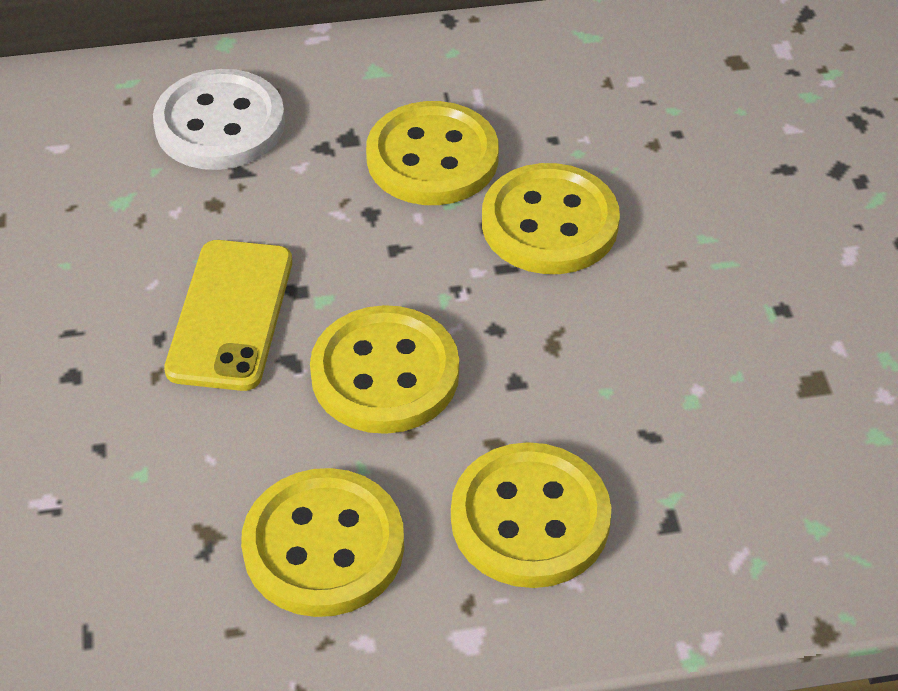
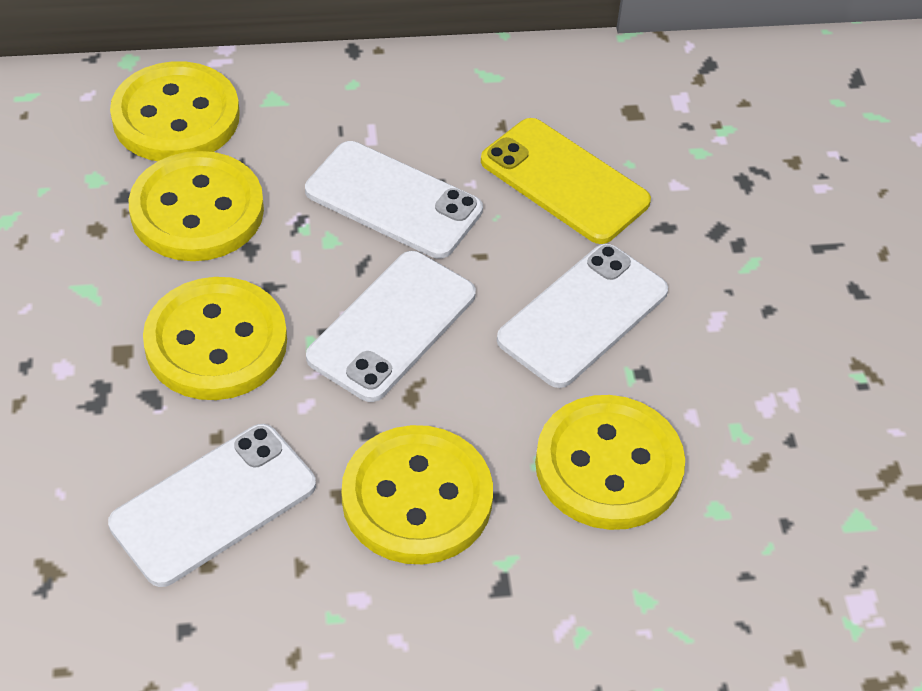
white button: 1 -> 0
white phone: 0 -> 4

